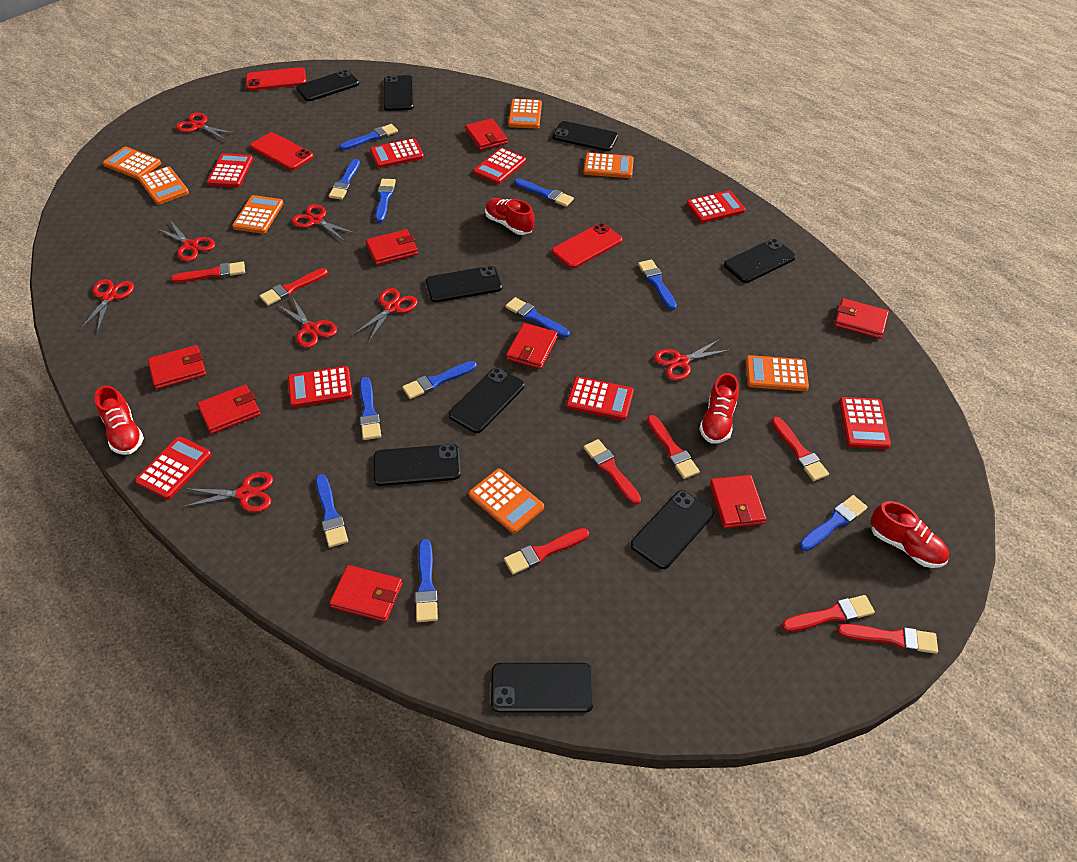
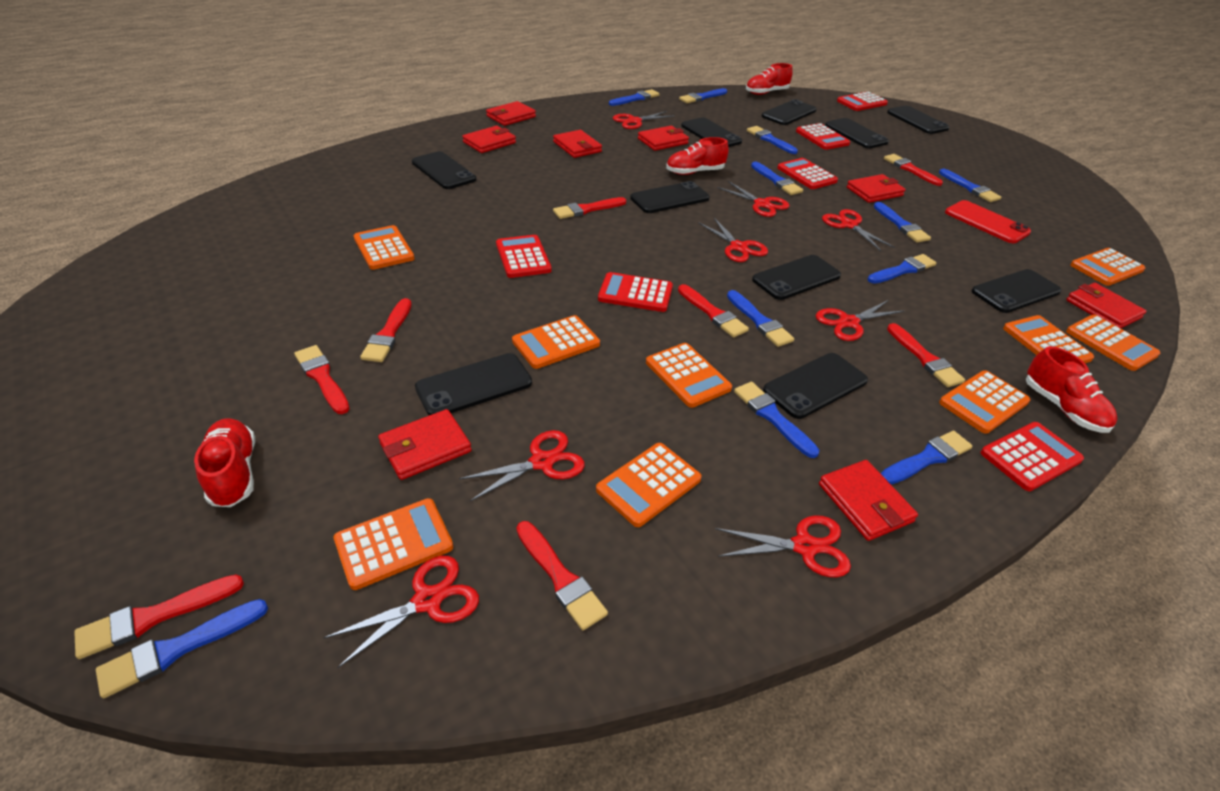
black phone: 9 -> 10
orange calculator: 7 -> 9
red calculator: 8 -> 6
red phone: 3 -> 1

